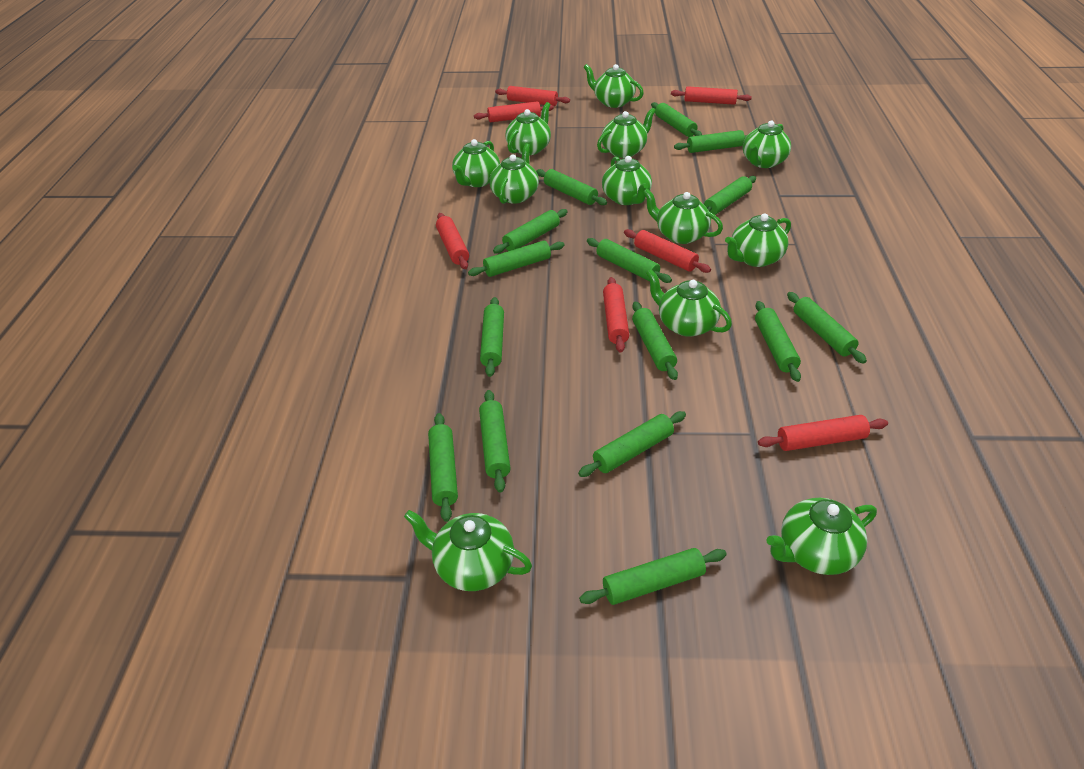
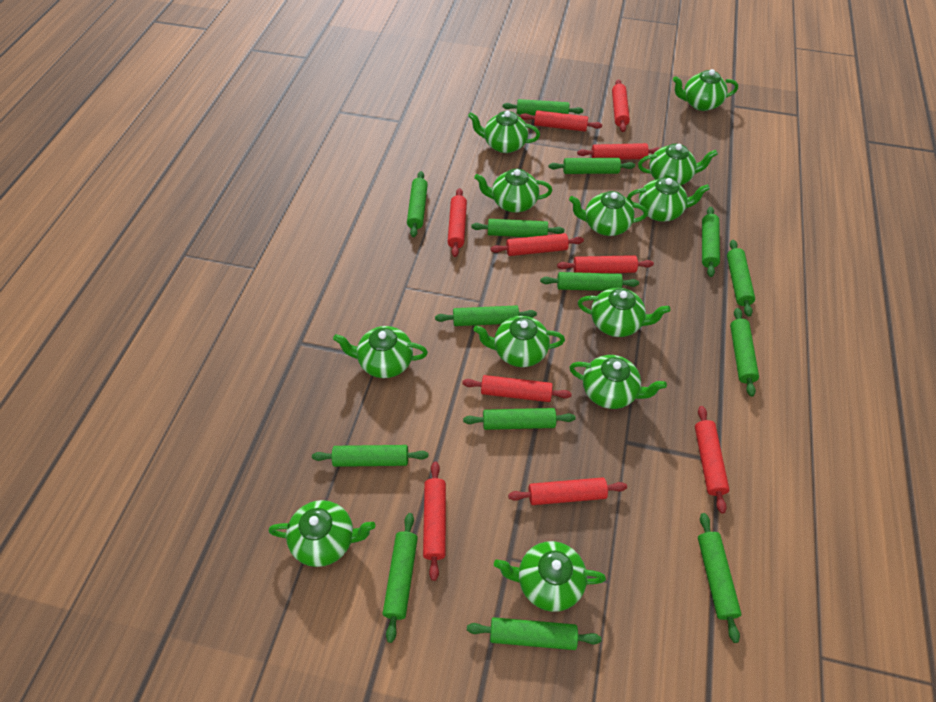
green rolling pin: 15 -> 14
red rolling pin: 7 -> 10

